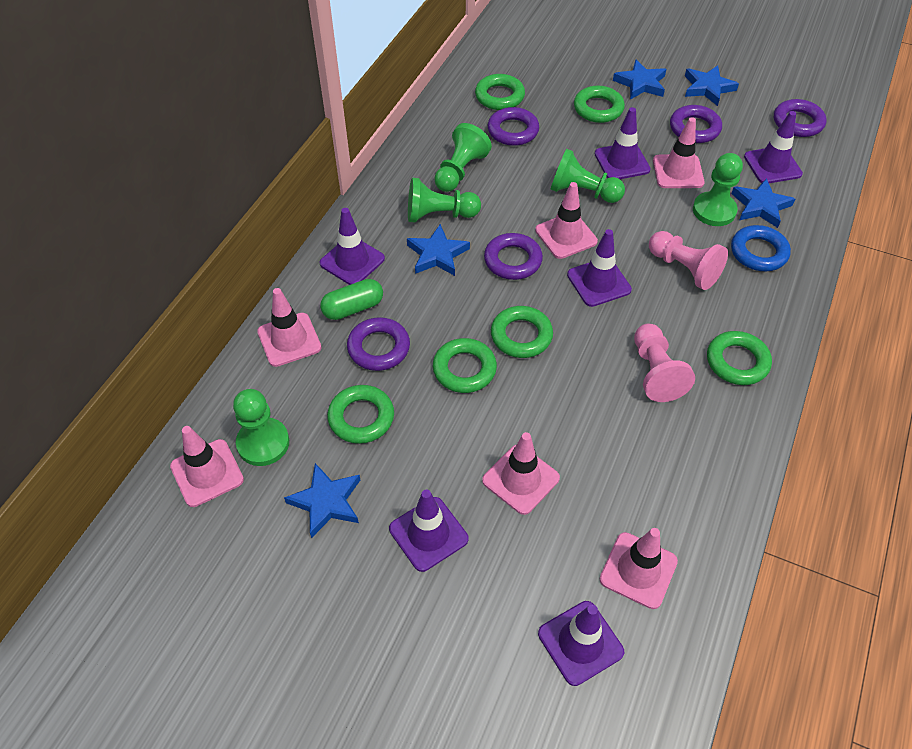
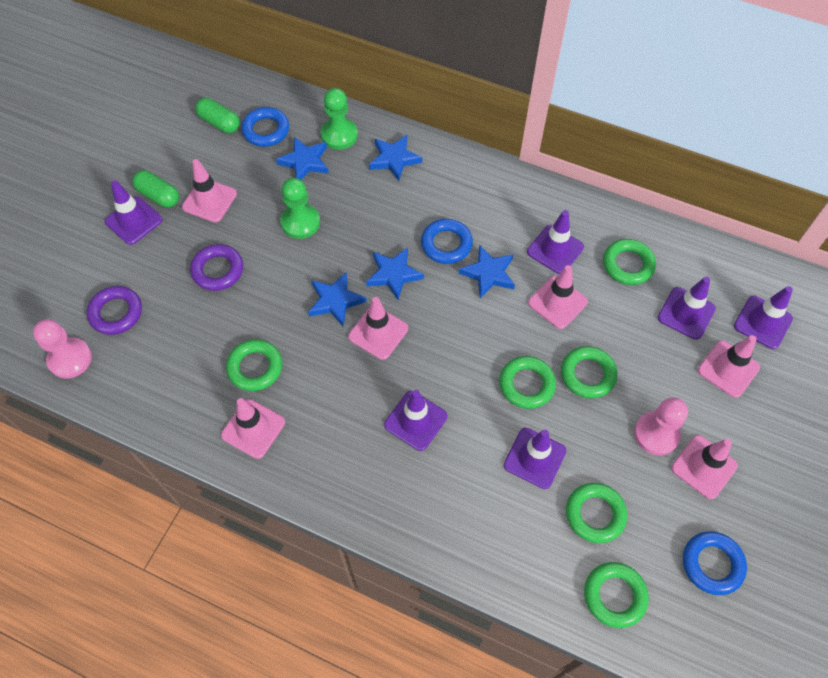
blue ring: 1 -> 3
green capsule: 1 -> 2
green pawn: 5 -> 2
purple ring: 5 -> 2

